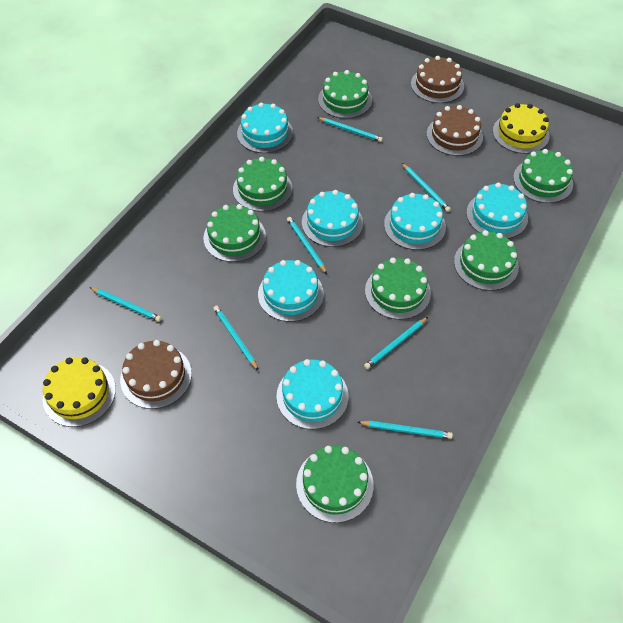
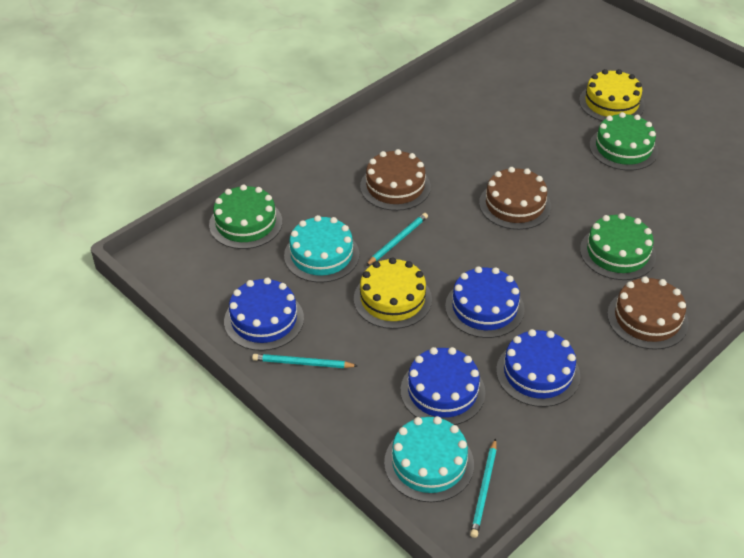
blue cake: 0 -> 4
green cake: 7 -> 3
turquoise cake: 6 -> 2
turquoise pencil: 7 -> 3

